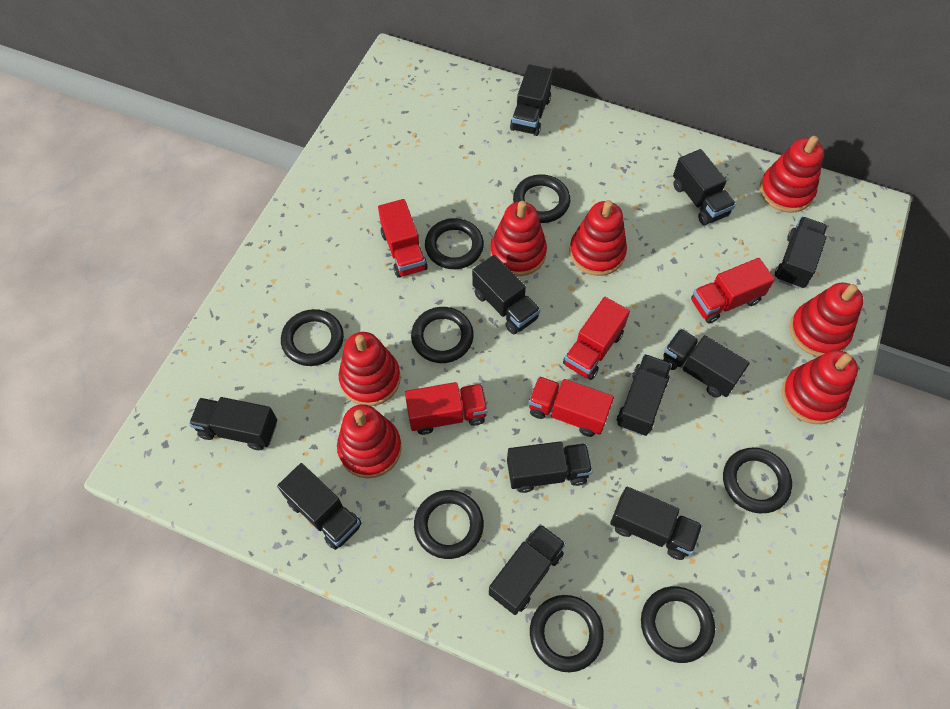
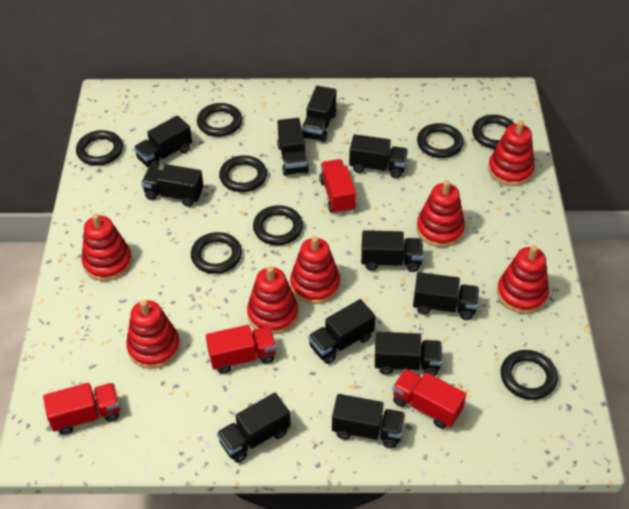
red truck: 5 -> 4

